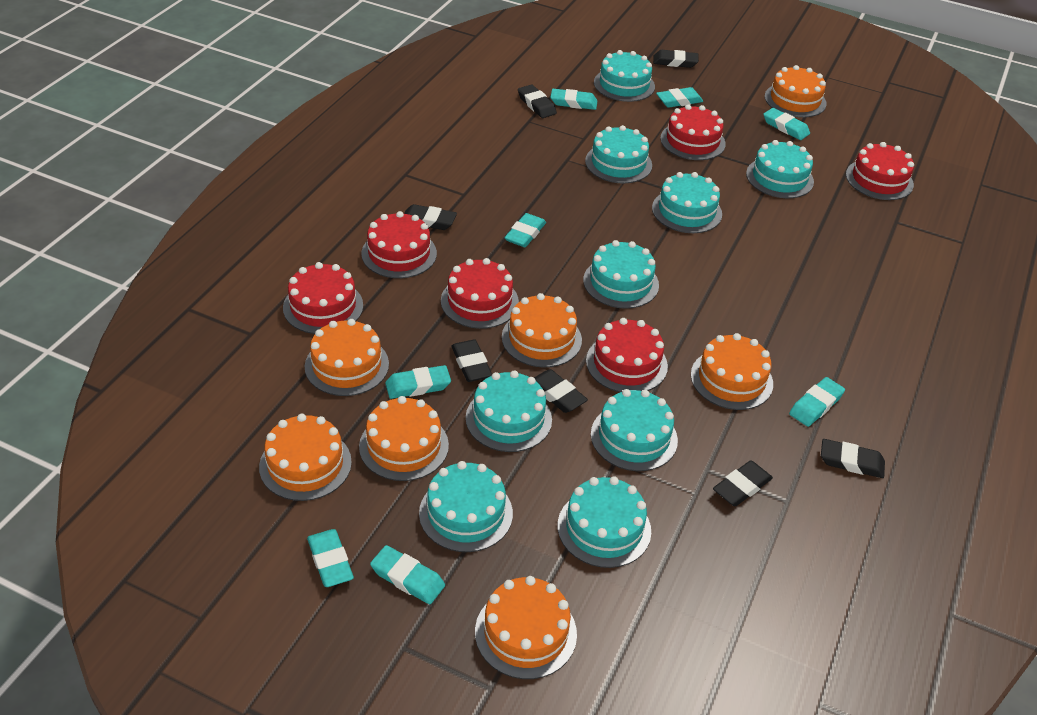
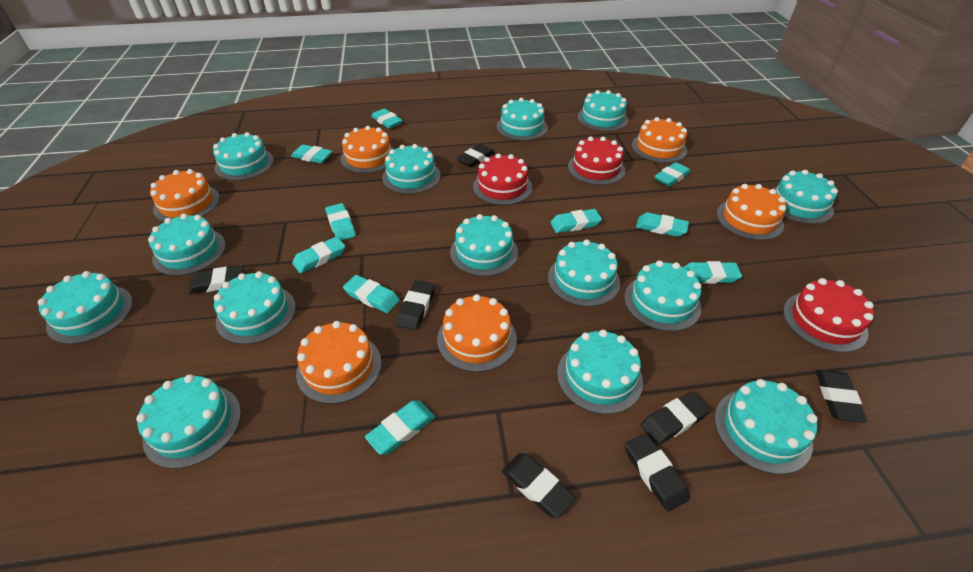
orange cake: 7 -> 6
red cake: 6 -> 3
turquoise cake: 9 -> 14
turquoise eraser: 8 -> 10

